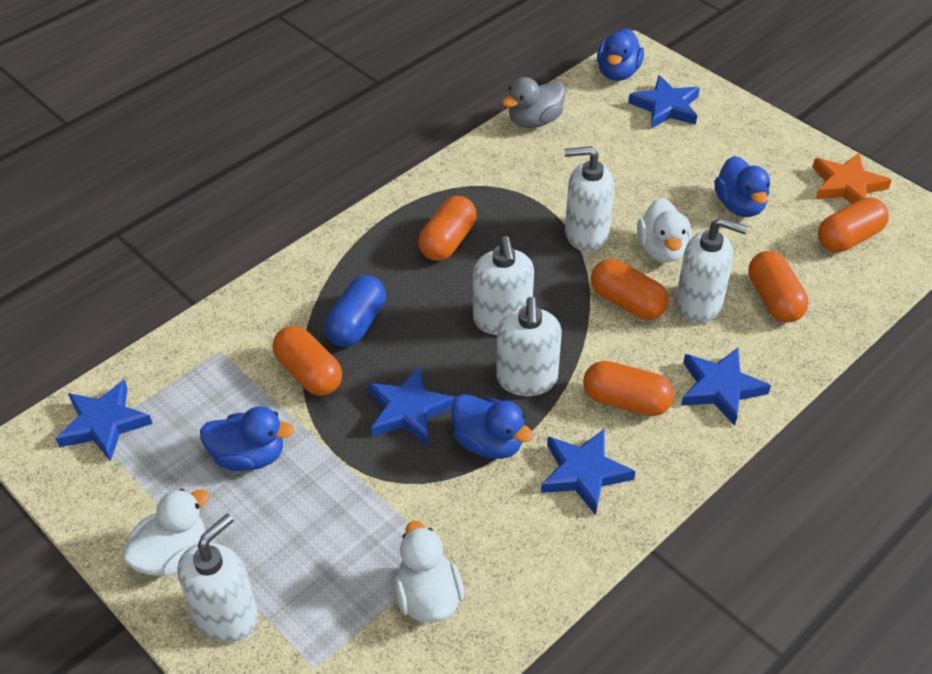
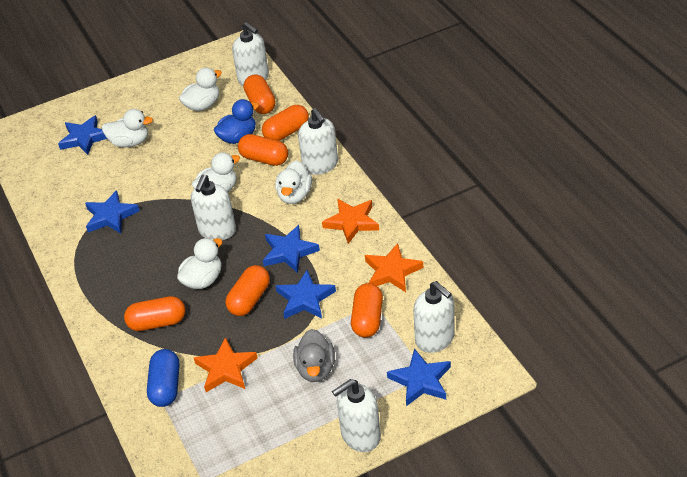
blue duck: 4 -> 1
orange star: 1 -> 3
white duck: 3 -> 5

